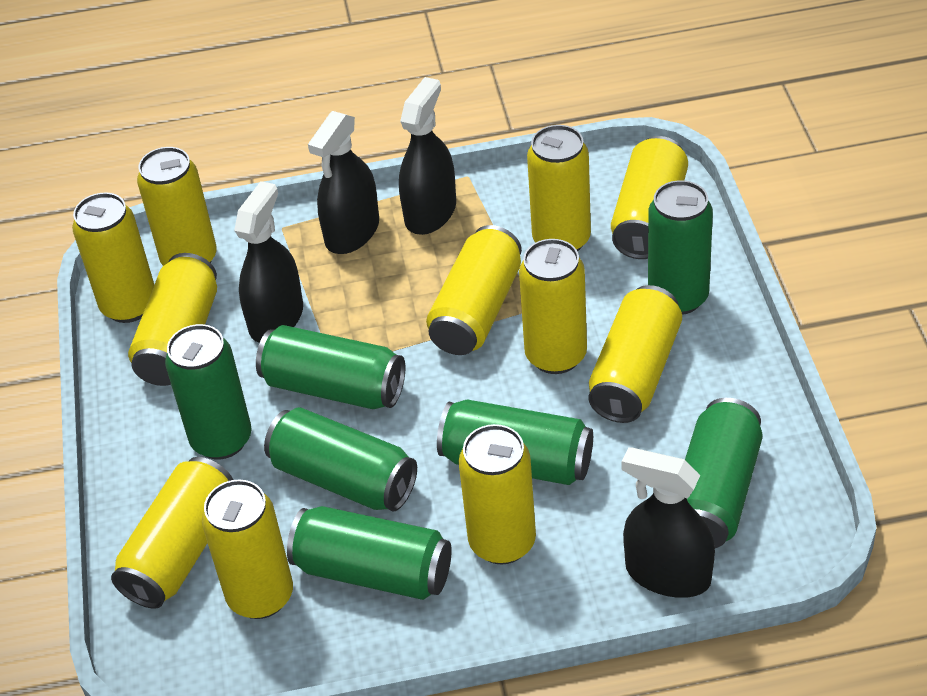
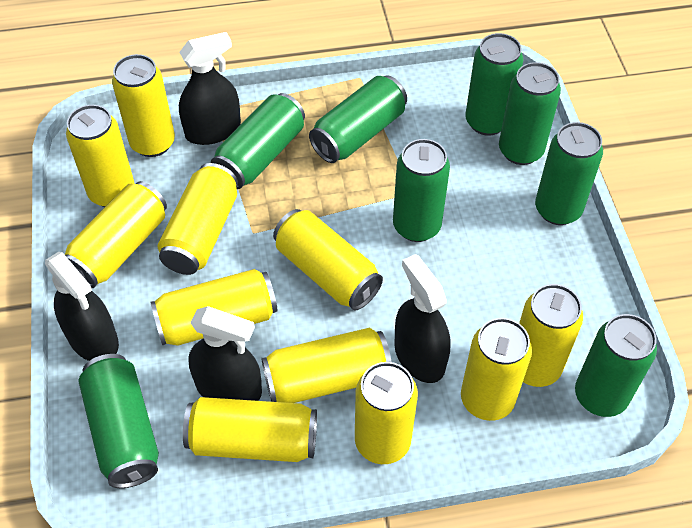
green can: 7 -> 8

